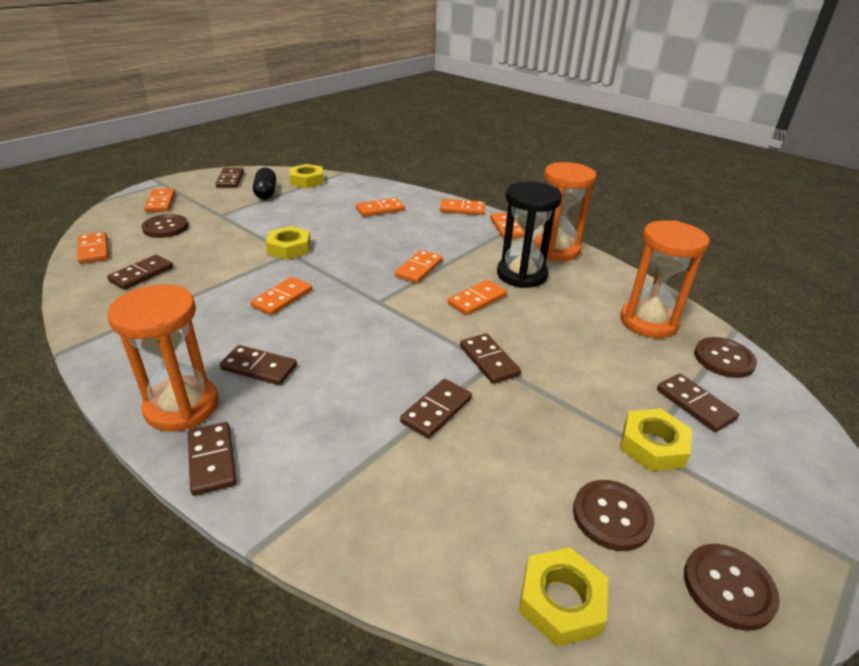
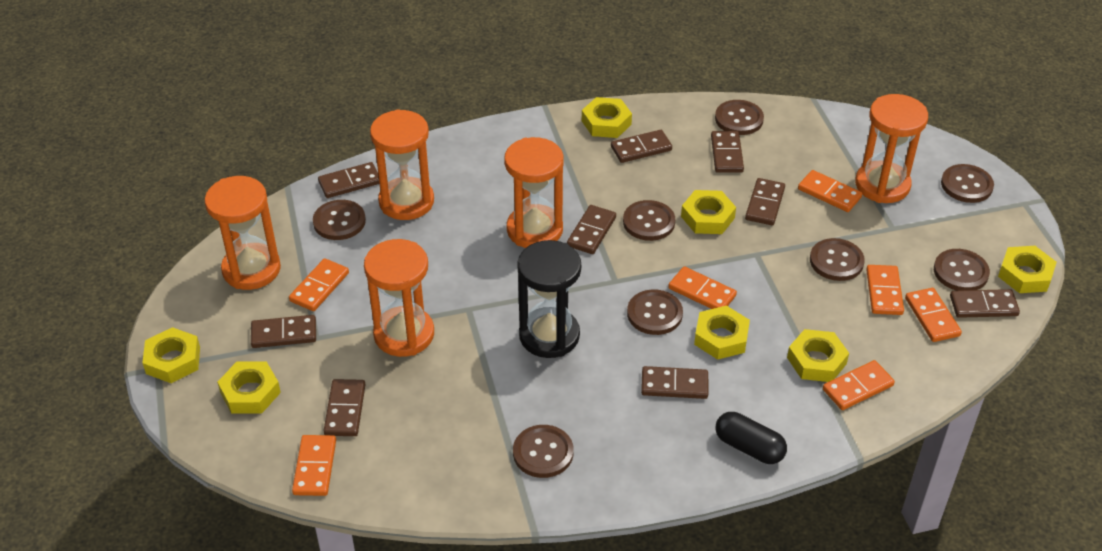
brown button: 4 -> 8
brown domino: 7 -> 9
orange domino: 8 -> 7
orange hourglass: 3 -> 5
yellow nut: 4 -> 7

